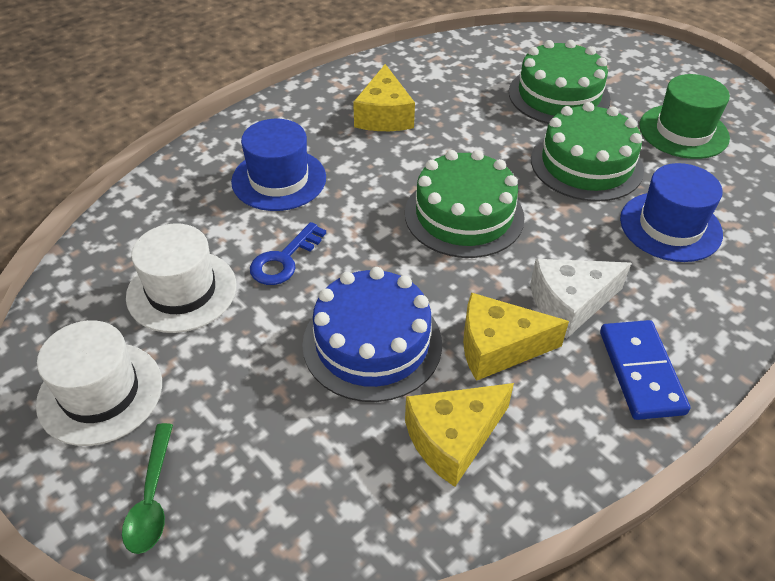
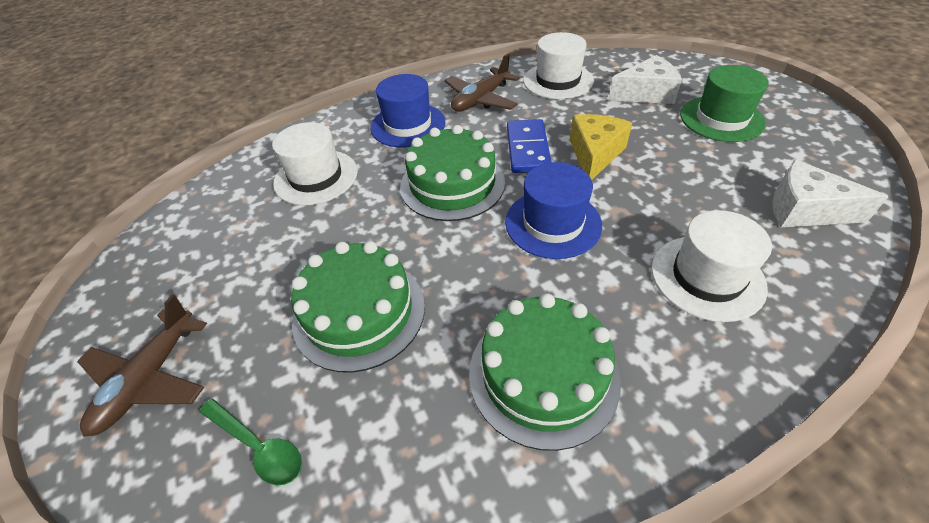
blue cake: 1 -> 0
blue key: 1 -> 0
brown plane: 0 -> 2
white cheese: 1 -> 2
white hat: 2 -> 3
yellow cheese: 3 -> 1

